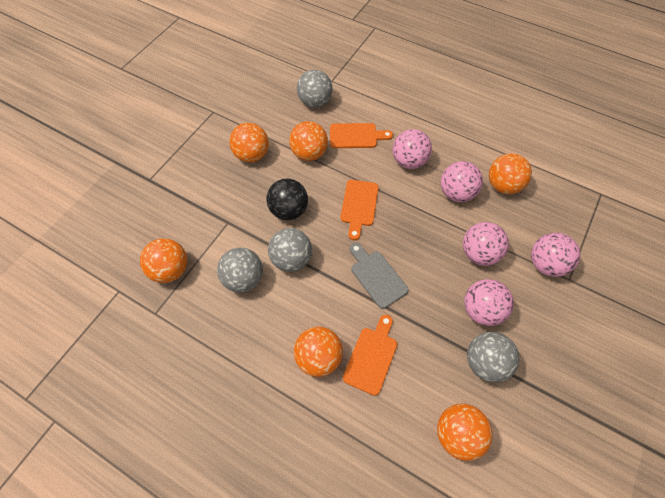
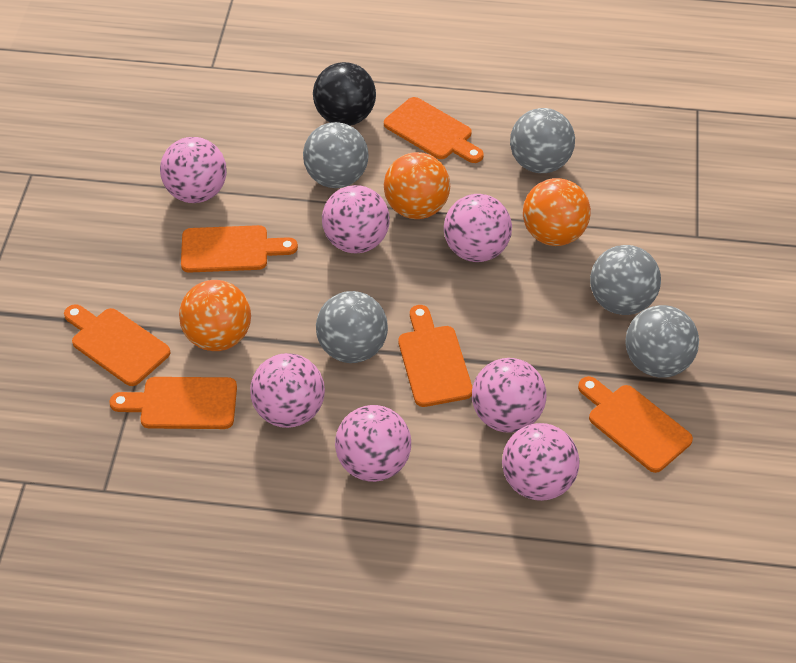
grey ball: 4 -> 5
grey cutting board: 1 -> 0
orange ball: 6 -> 3
orange cutting board: 3 -> 6
pink ball: 5 -> 7

